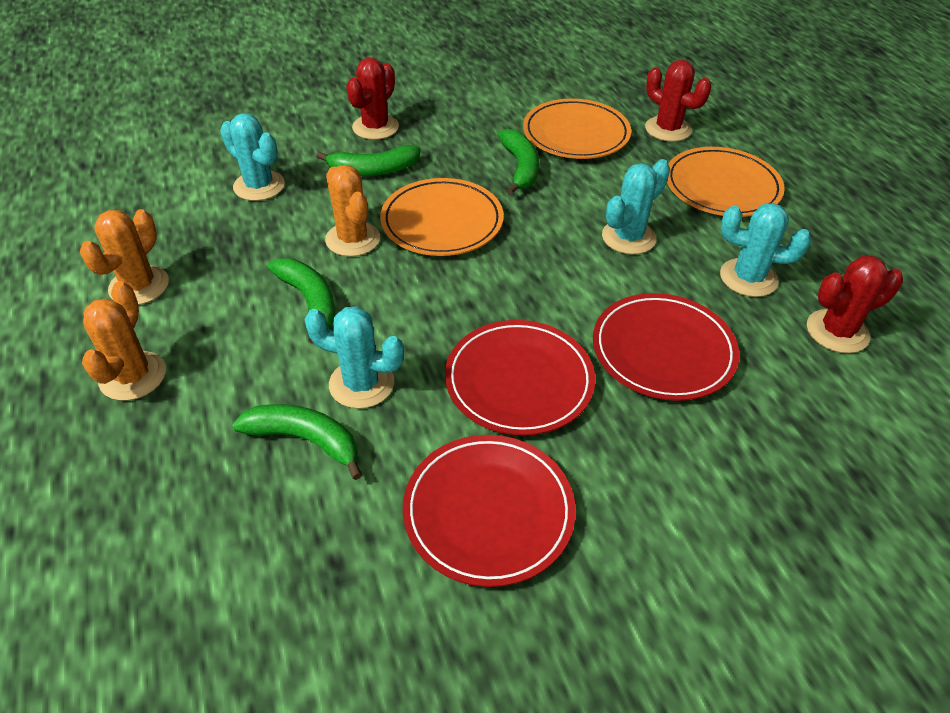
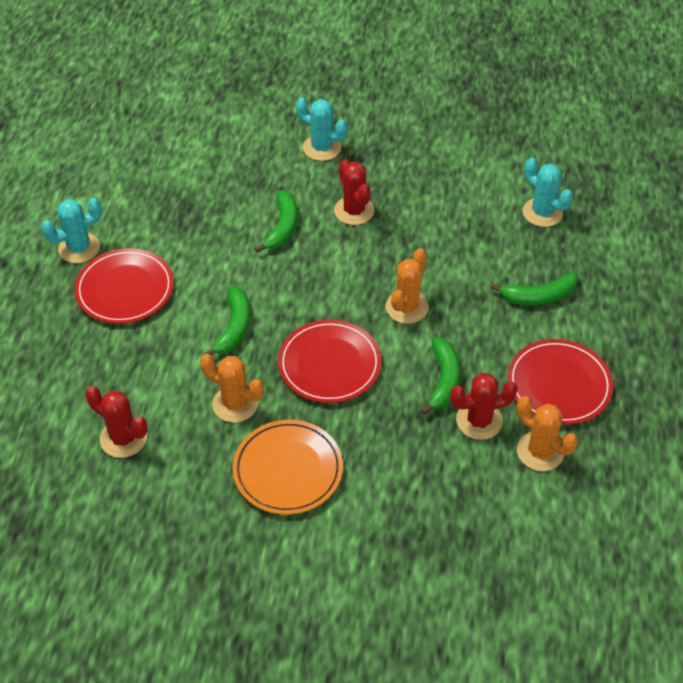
orange plate: 3 -> 1
turquoise cactus: 4 -> 3

